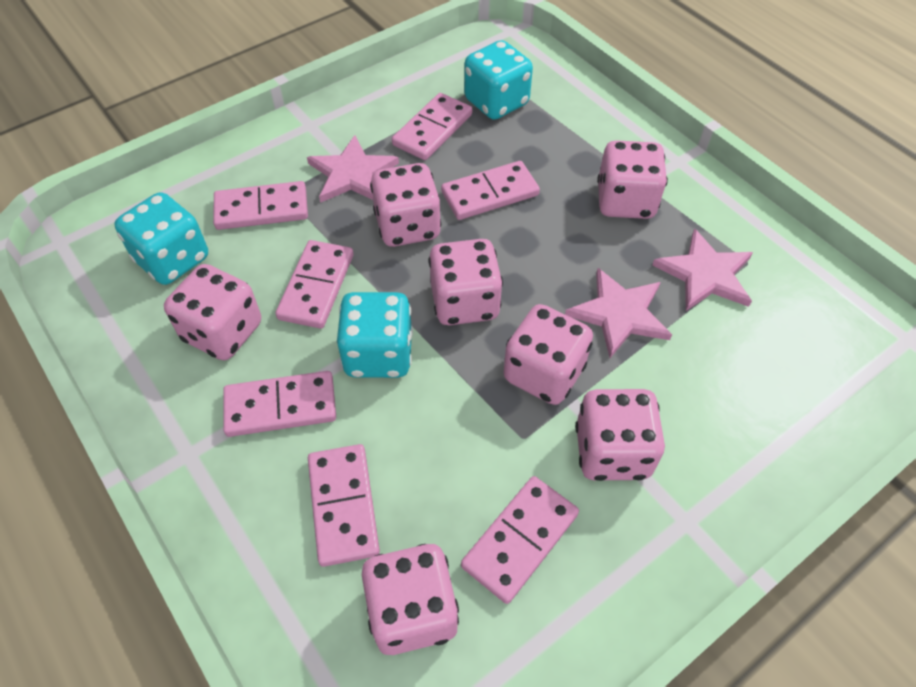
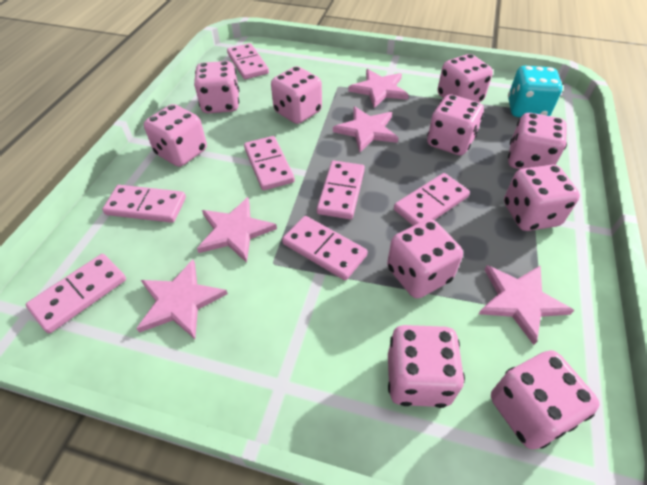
pink dice: 7 -> 10
pink star: 3 -> 5
turquoise dice: 3 -> 1

